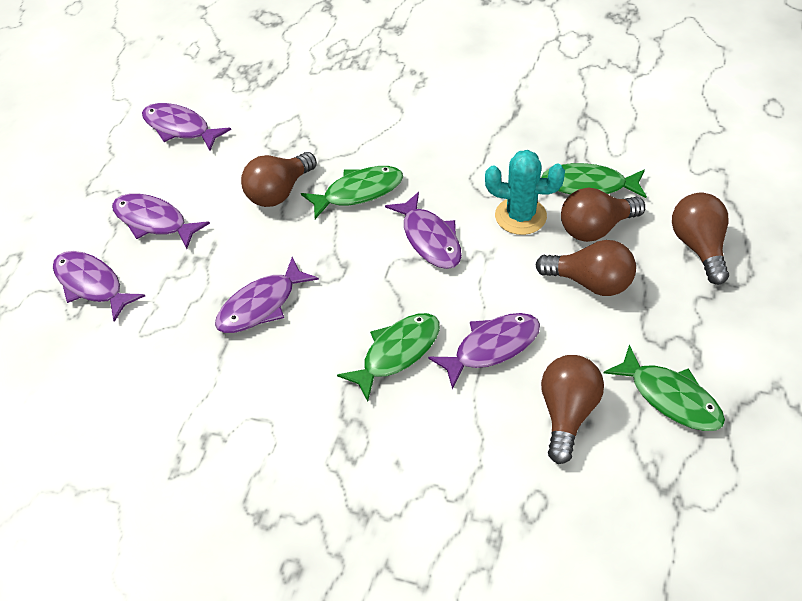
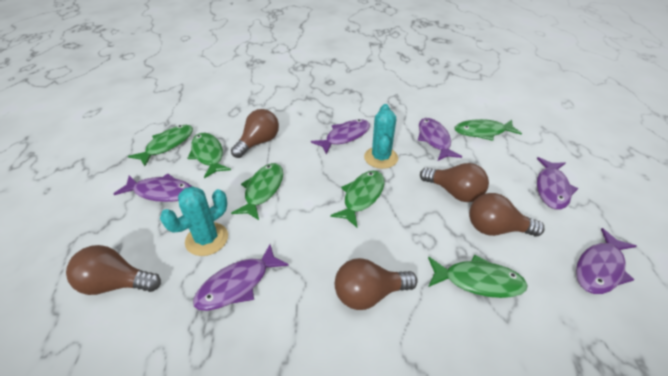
green fish: 4 -> 6
turquoise cactus: 1 -> 2

